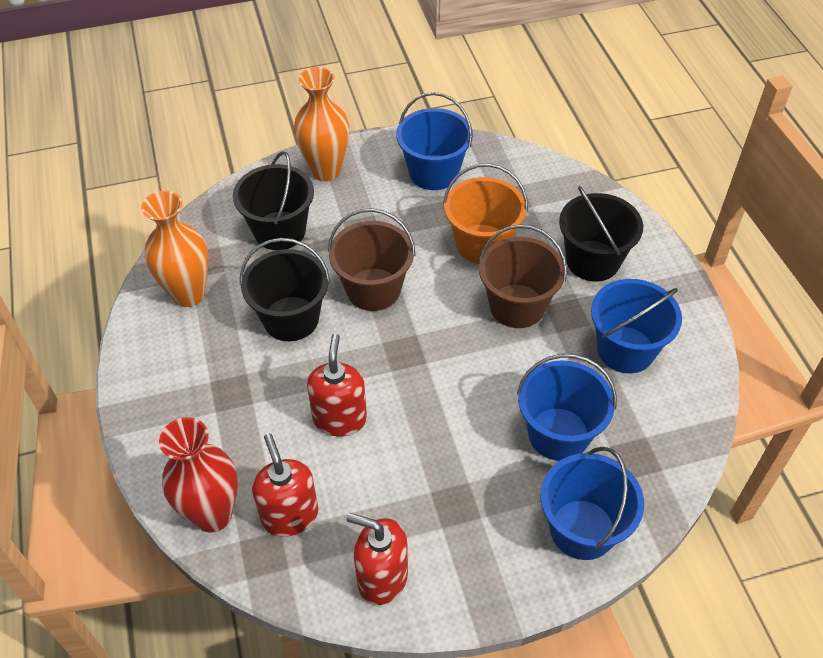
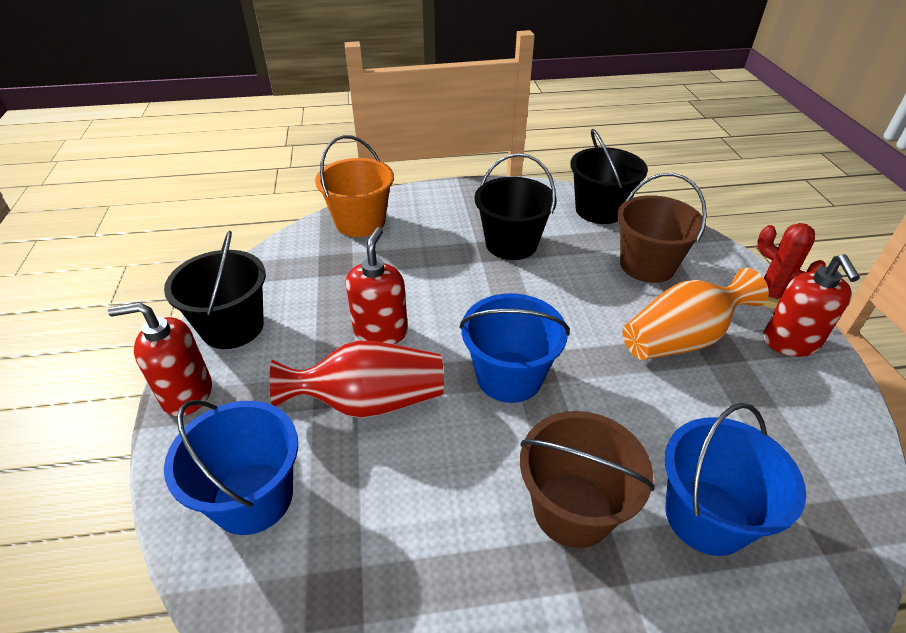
blue bucket: 4 -> 3
orange vase: 2 -> 1
red cactus: 0 -> 1

